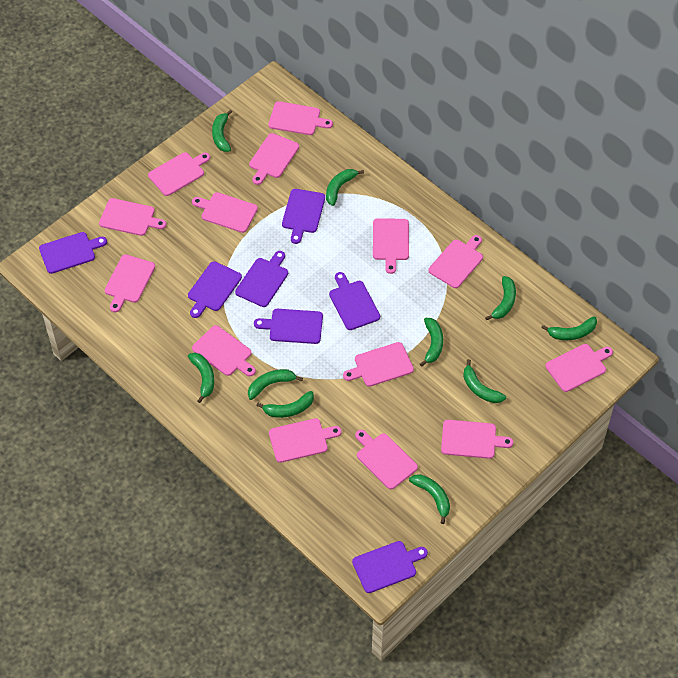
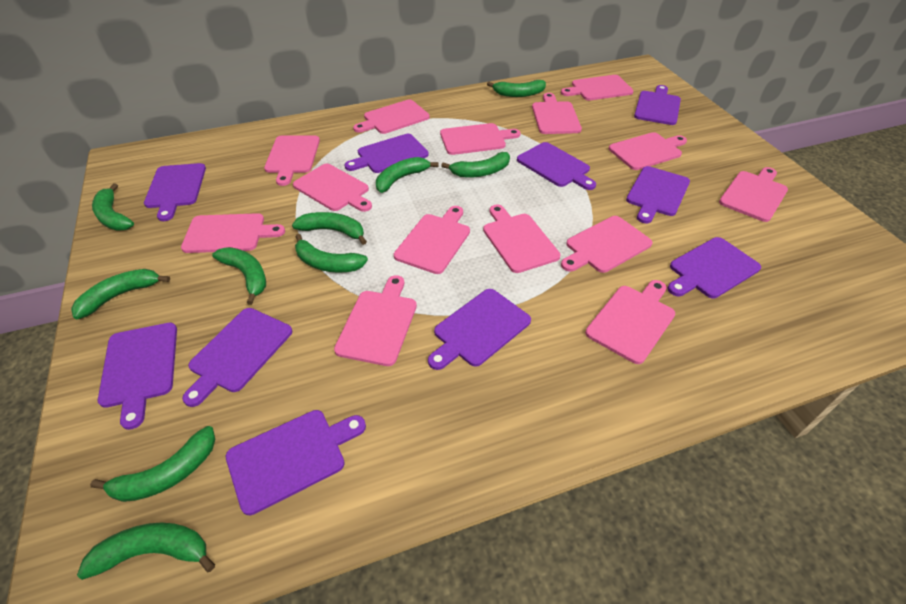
purple cutting board: 7 -> 10

